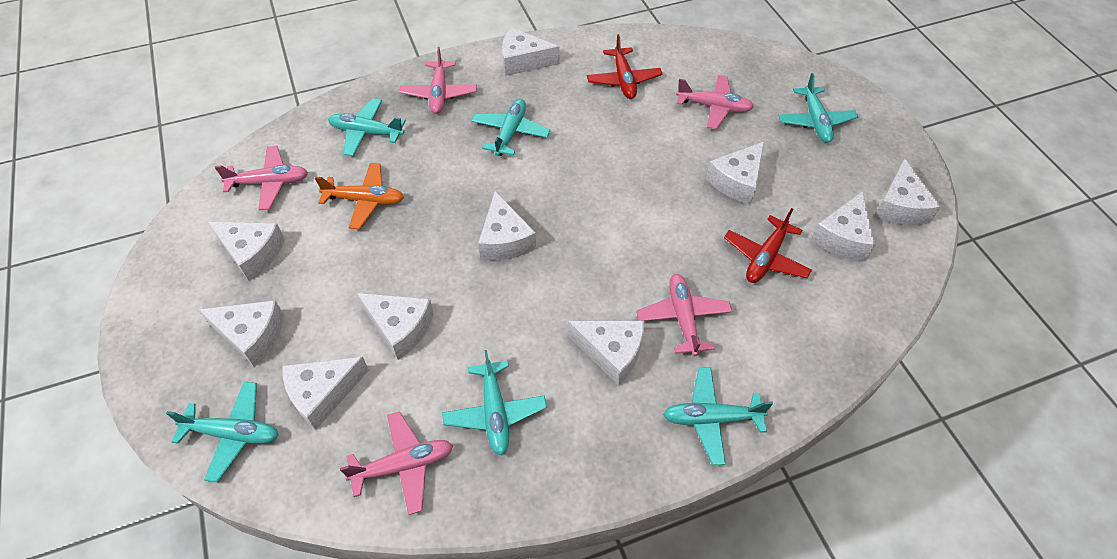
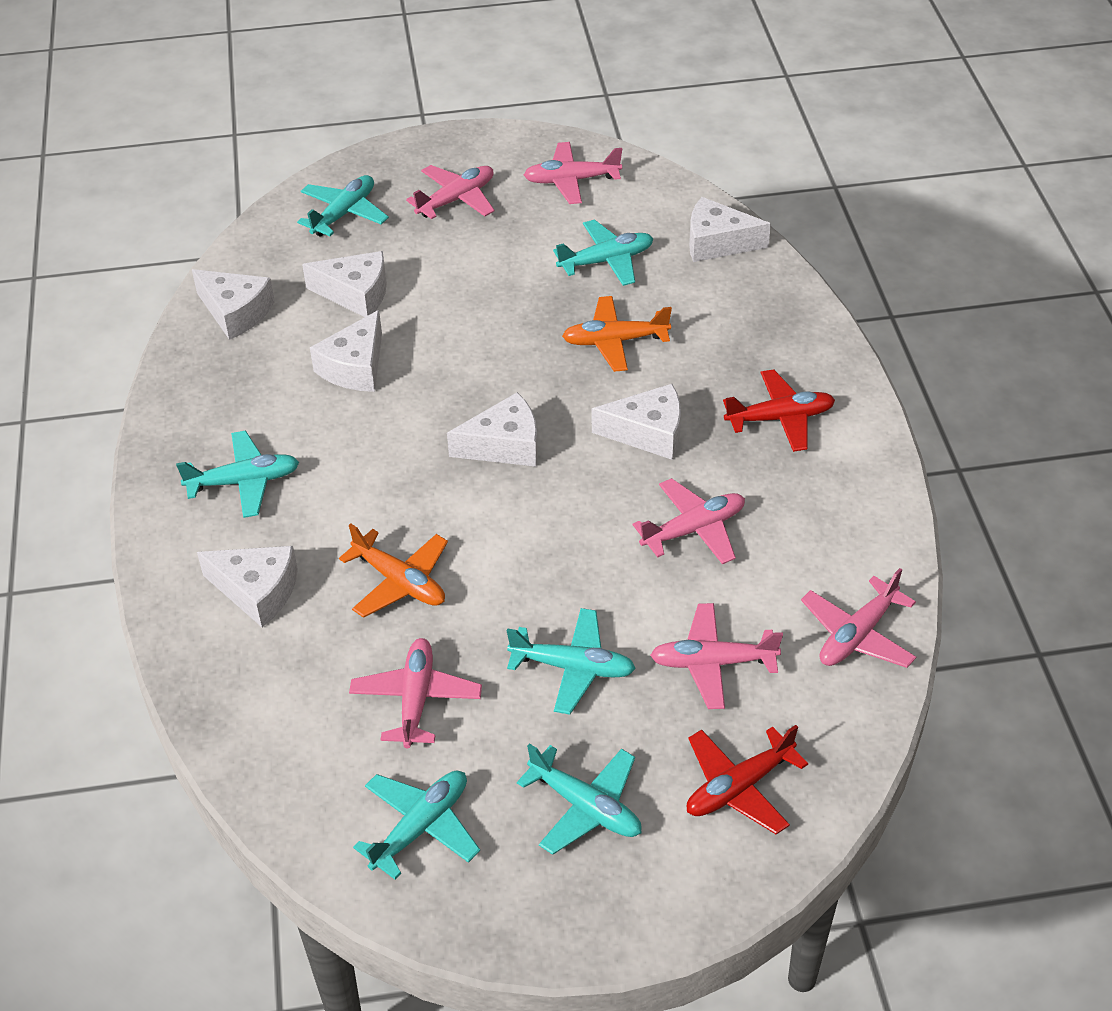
orange plane: 1 -> 2
pink plane: 5 -> 6
white cheese: 10 -> 7

